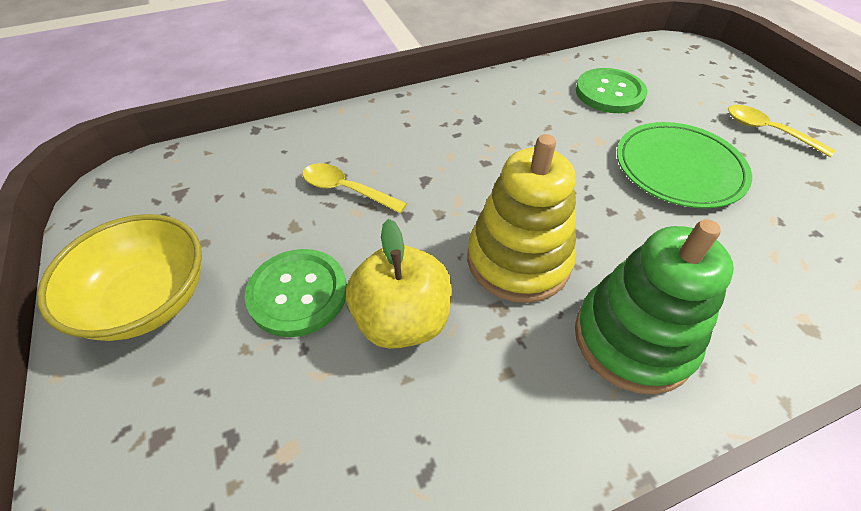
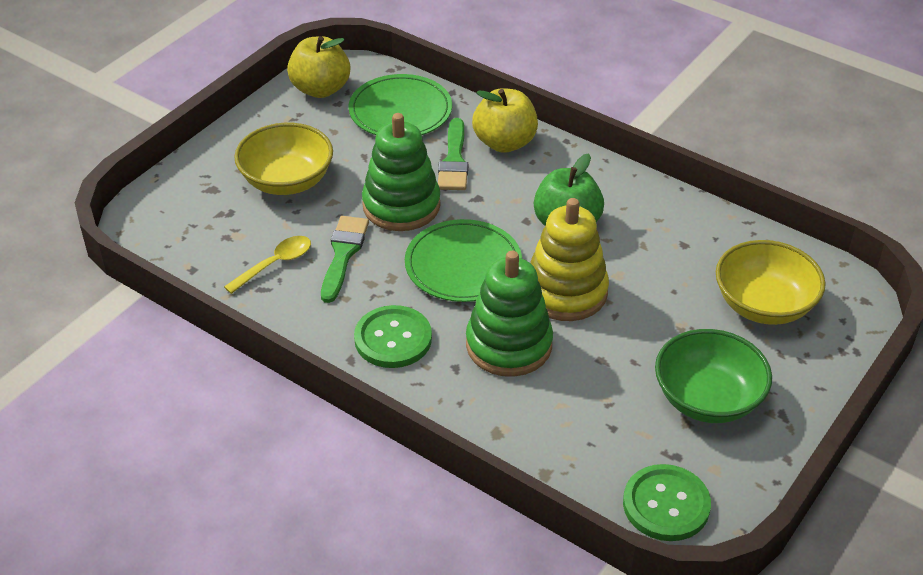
green apple: 0 -> 1
green bowl: 0 -> 1
green brush: 0 -> 2
green plate: 1 -> 2
green stacking toy: 1 -> 2
yellow apple: 1 -> 2
yellow bowl: 1 -> 2
yellow spoon: 2 -> 1

